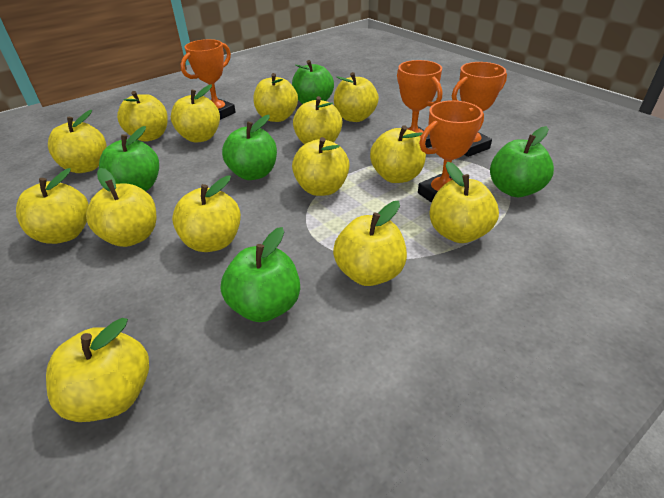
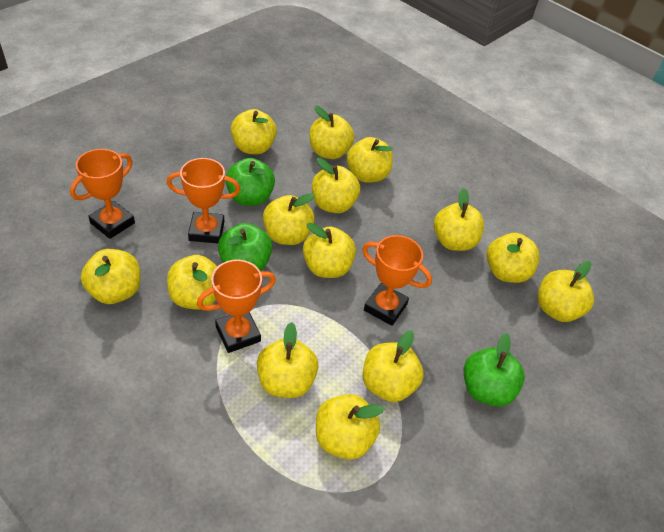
green apple: 5 -> 3

